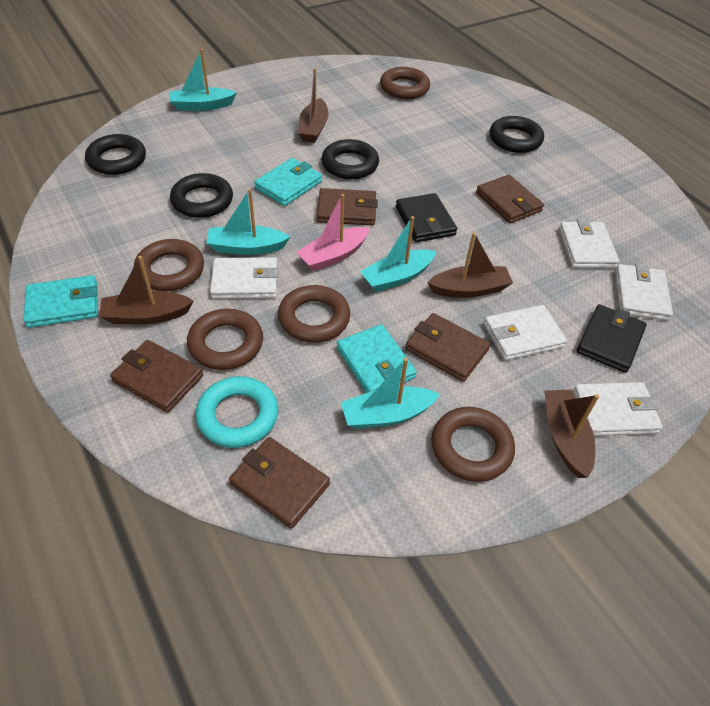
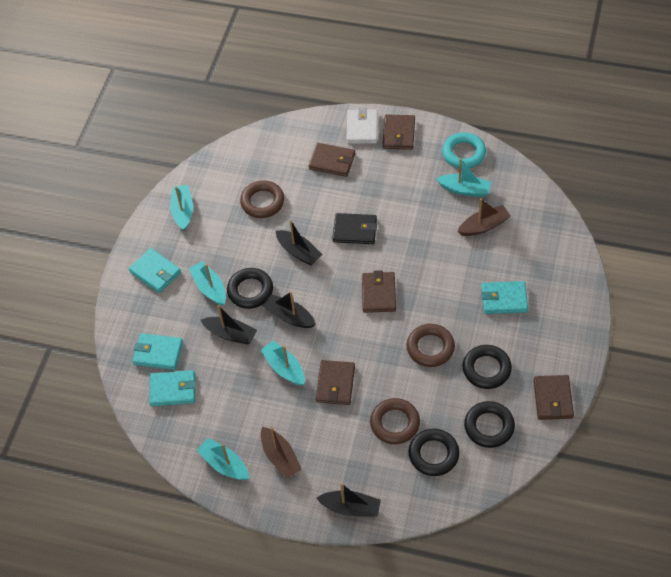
black boat: 0 -> 4
black wallet: 2 -> 1
brown boat: 4 -> 2
brown ring: 5 -> 3
pink boat: 1 -> 0
turquoise boat: 4 -> 5
turquoise wallet: 3 -> 4
white wallet: 5 -> 1

